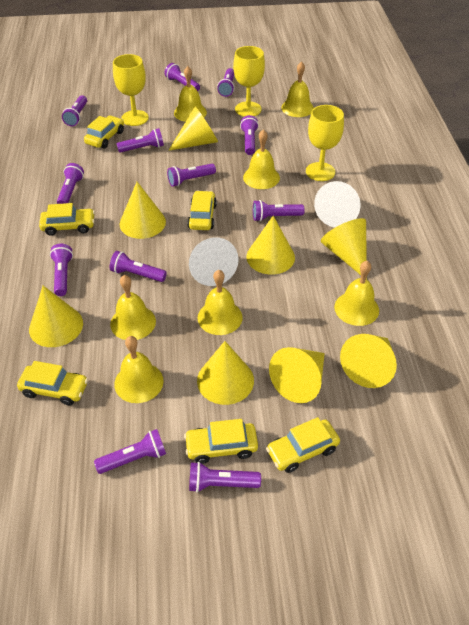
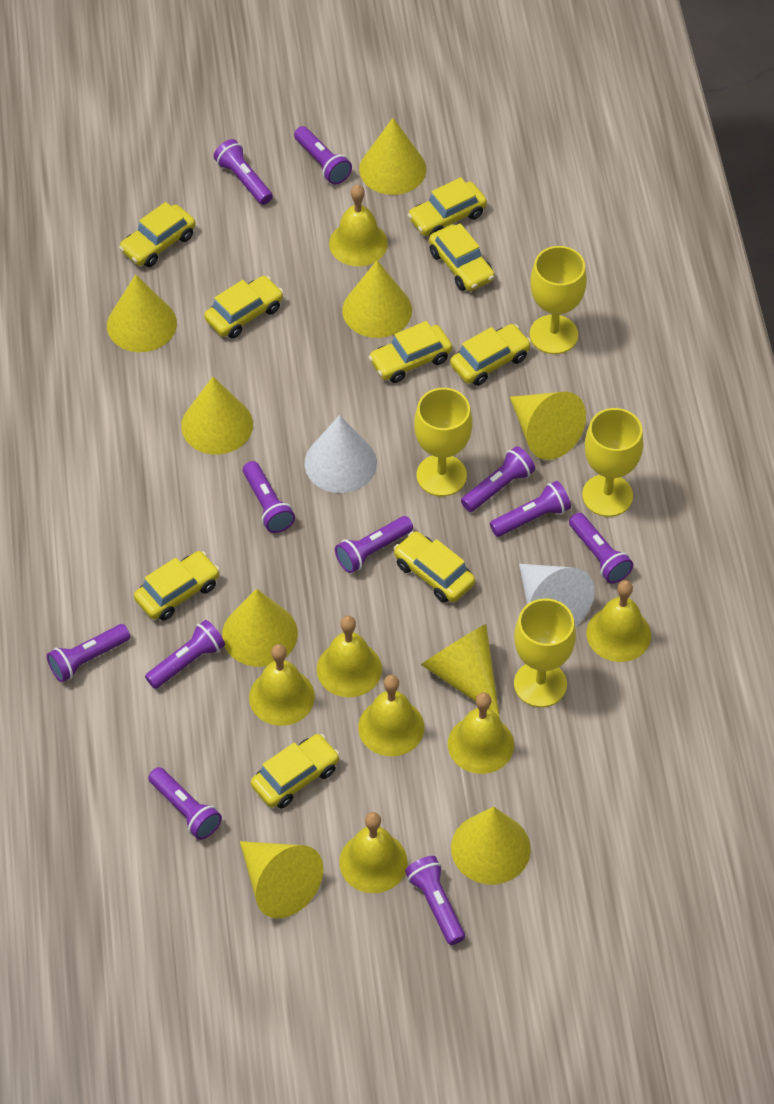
purple flashlight: 12 -> 11
yellow car: 6 -> 9
yellow cone: 8 -> 9
yellow goblet: 3 -> 4

